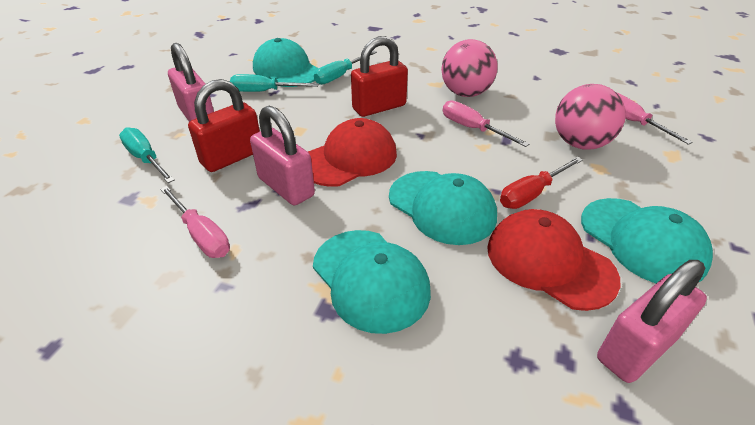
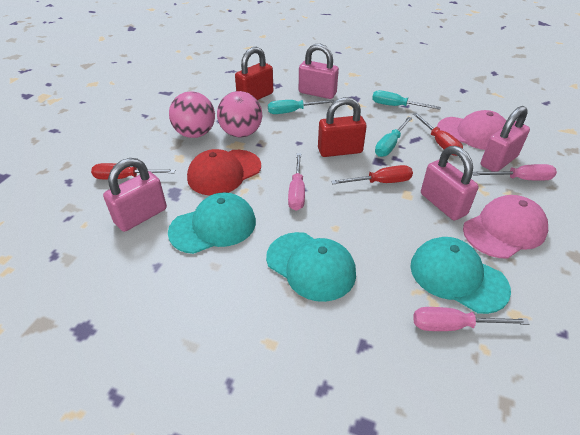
pink cap: 0 -> 2
pink padlock: 3 -> 4
red cap: 2 -> 1
red screwdriver: 1 -> 3
turquoise cap: 4 -> 3

